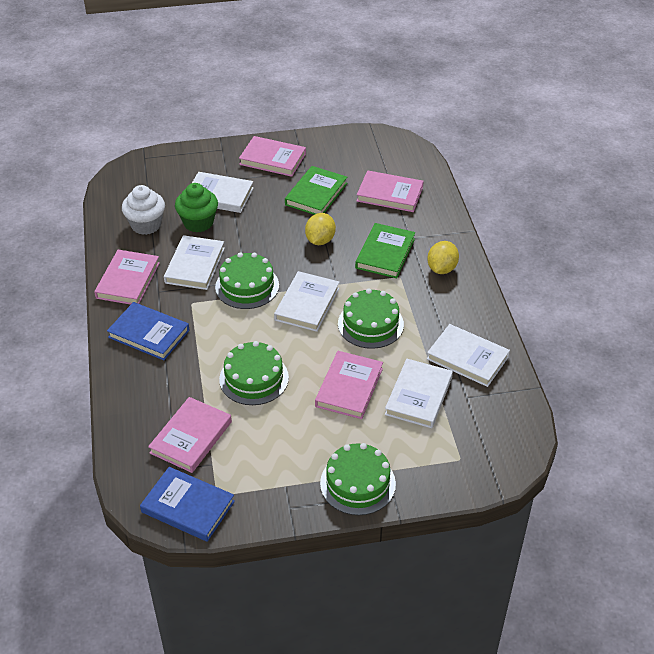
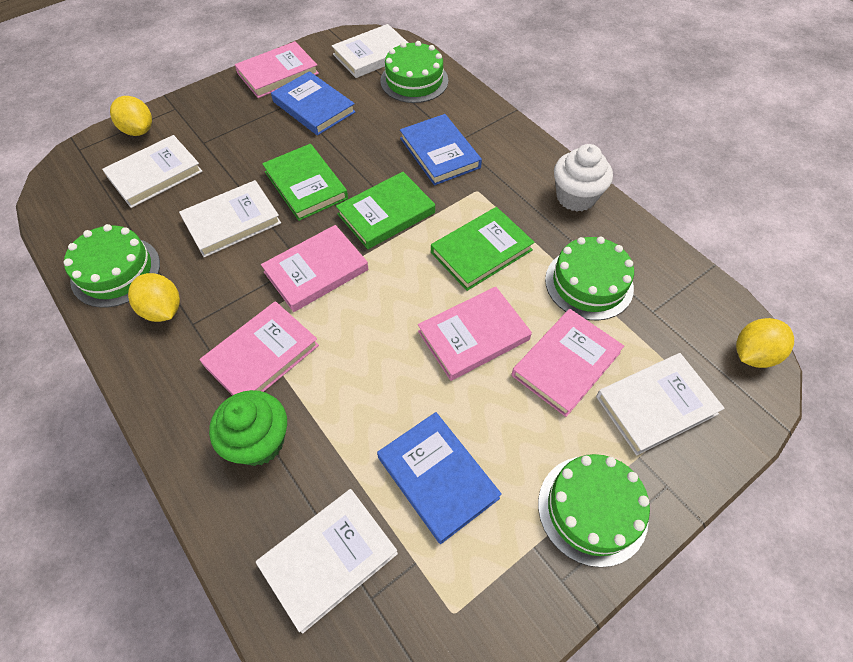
blue book: 2 -> 3
green book: 2 -> 3
yellow lemon: 2 -> 3

